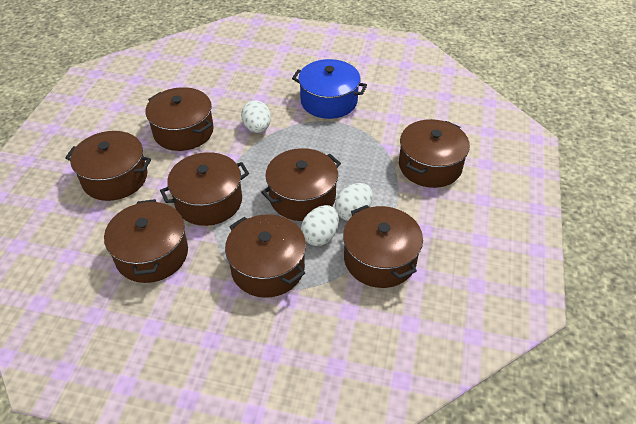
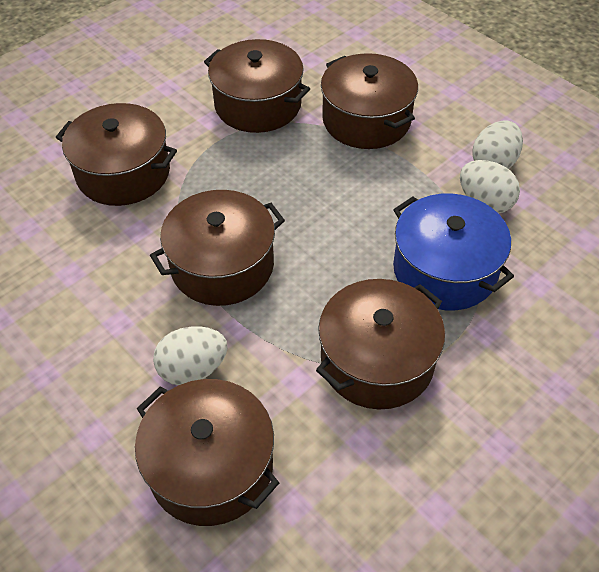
brown pot: 8 -> 6

